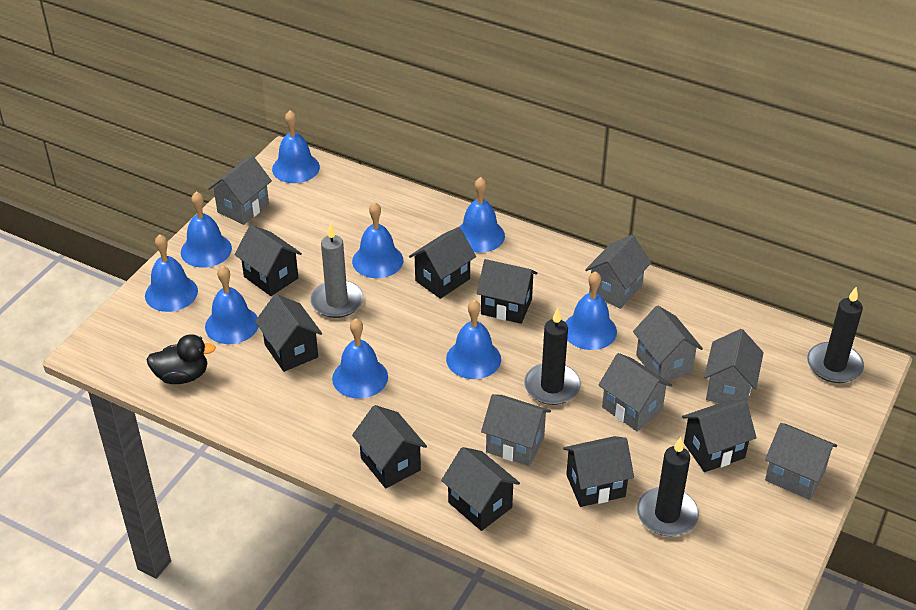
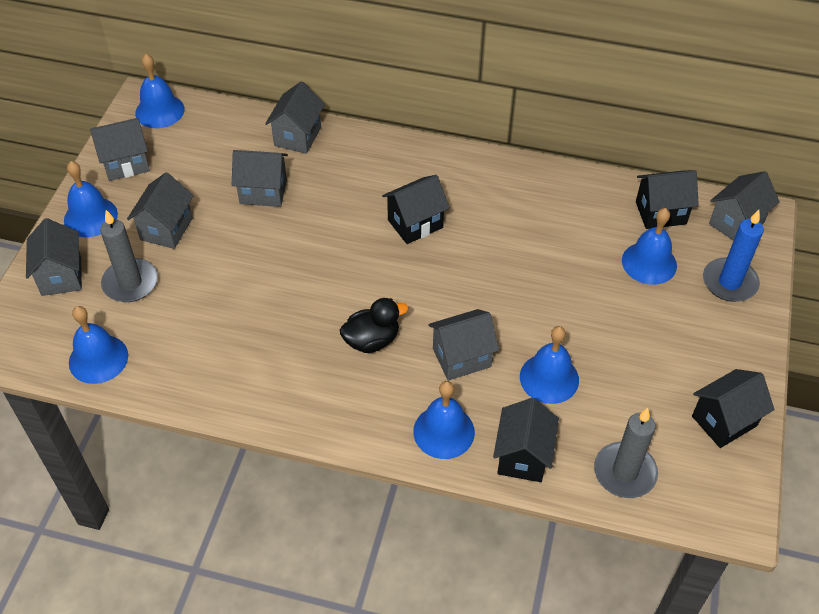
black candle: 3 -> 0
black house: 8 -> 4
blue bell: 9 -> 6
blue candle: 0 -> 1
grey candle: 1 -> 2

